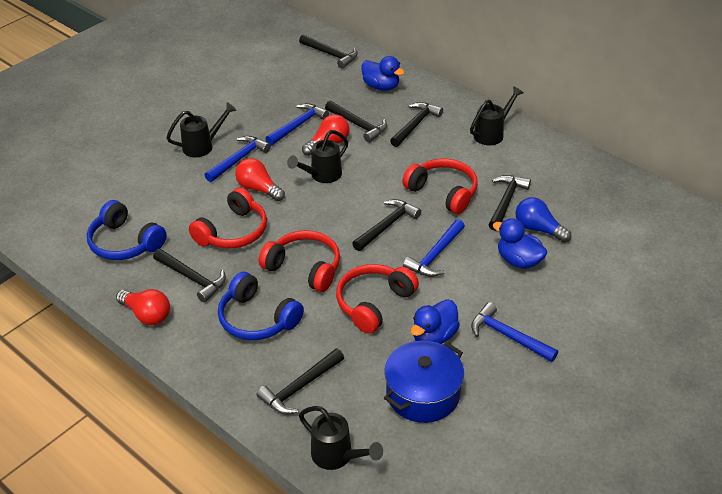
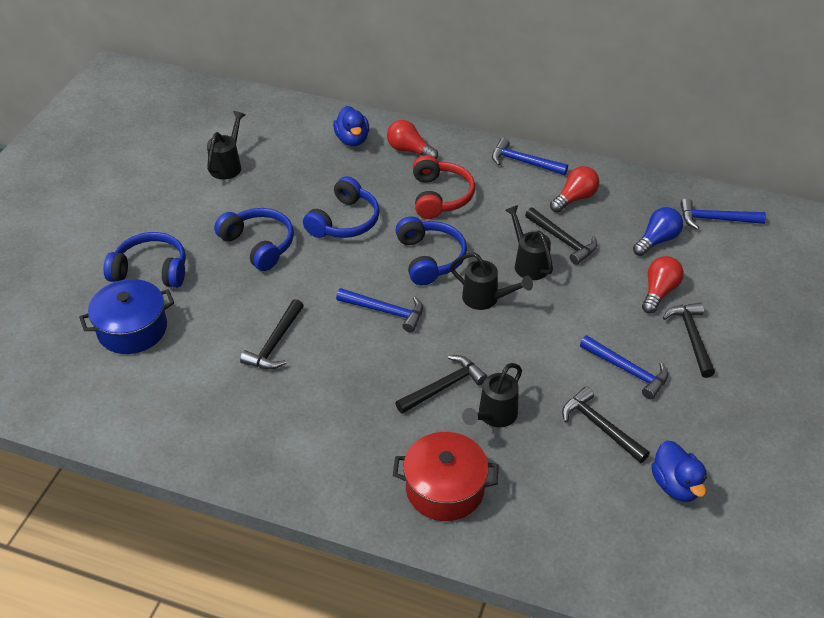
black hammer: 7 -> 5
blue duck: 3 -> 2
blue headphones: 2 -> 4
red headphones: 4 -> 1
red pot: 0 -> 1

